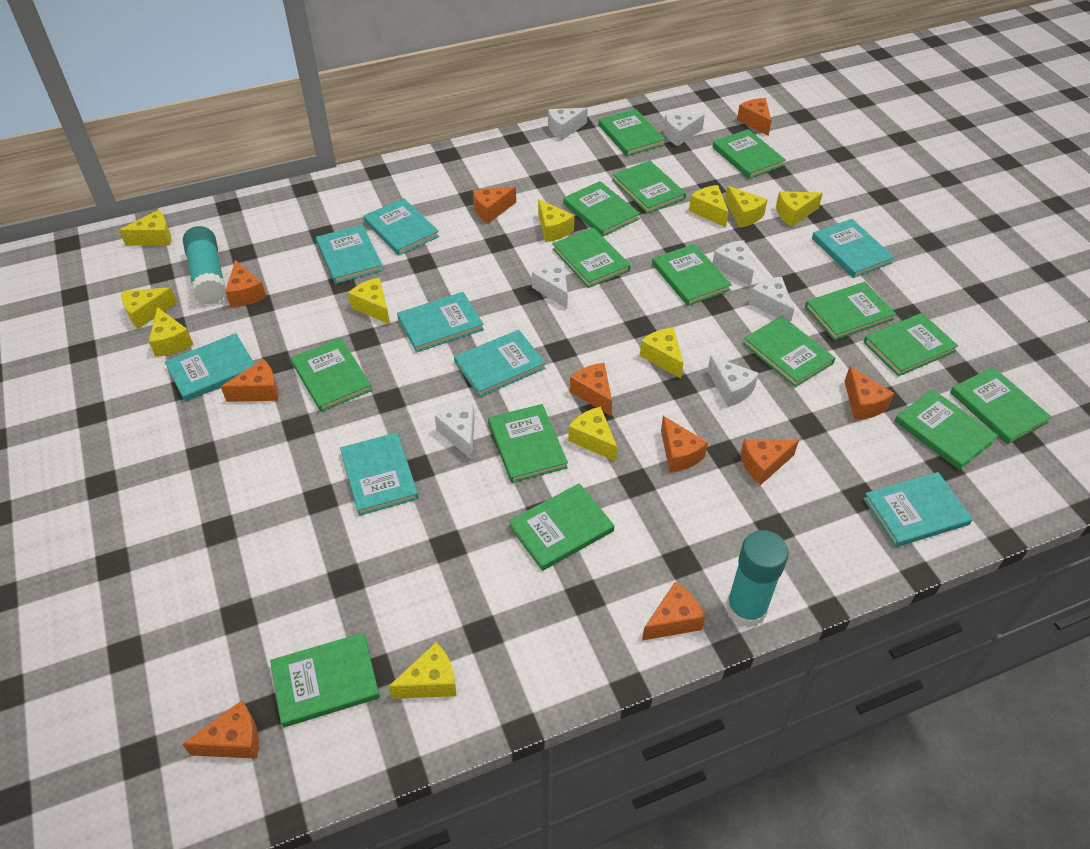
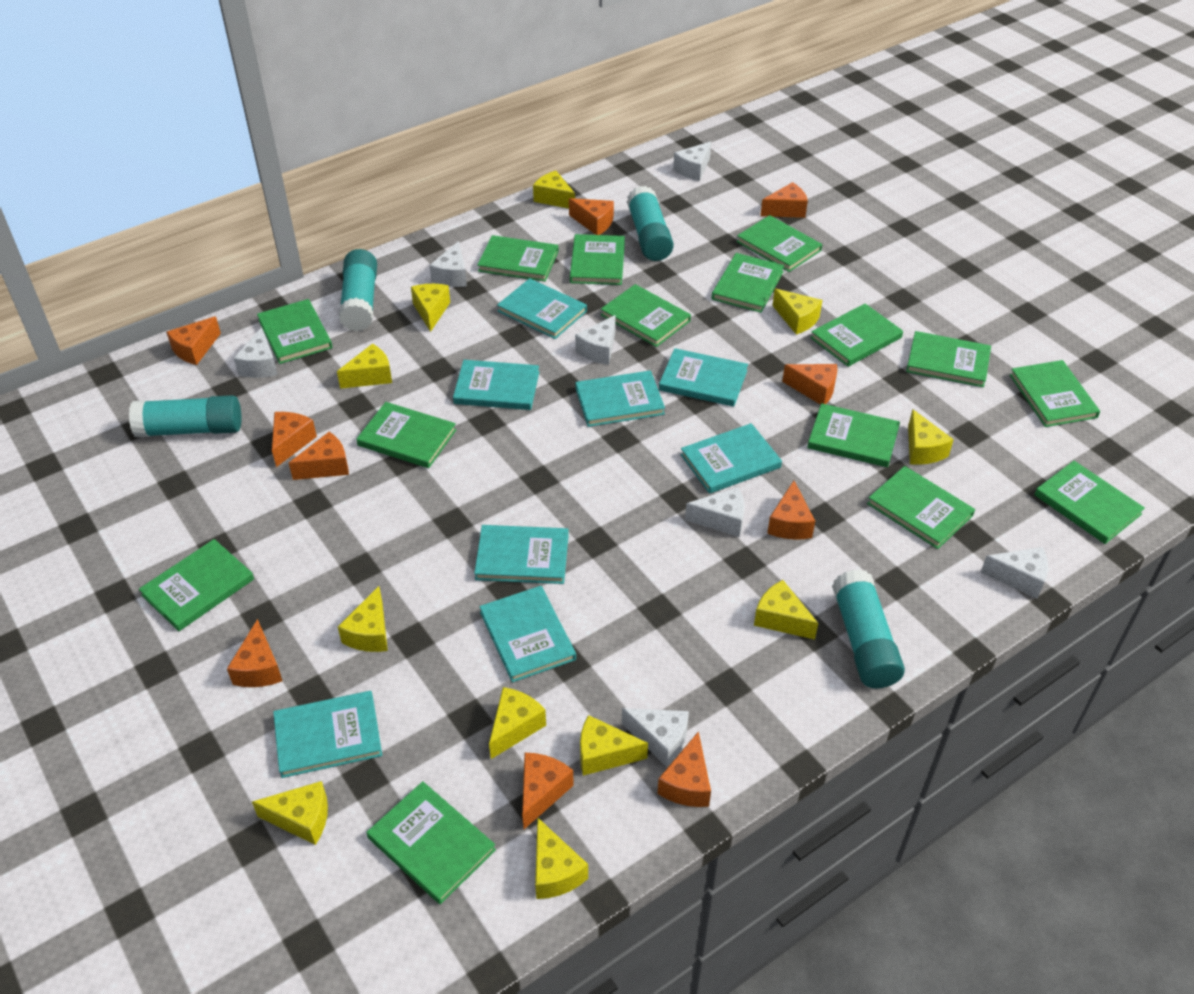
turquoise glue stick: 2 -> 4

